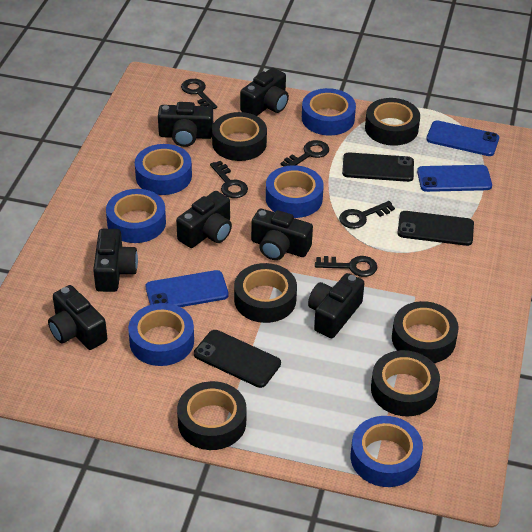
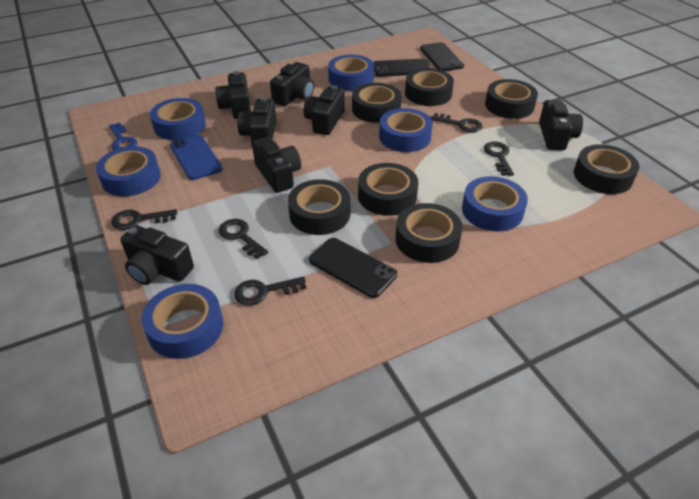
black tape: 6 -> 7
blue key: 0 -> 1
blue phone: 3 -> 1

